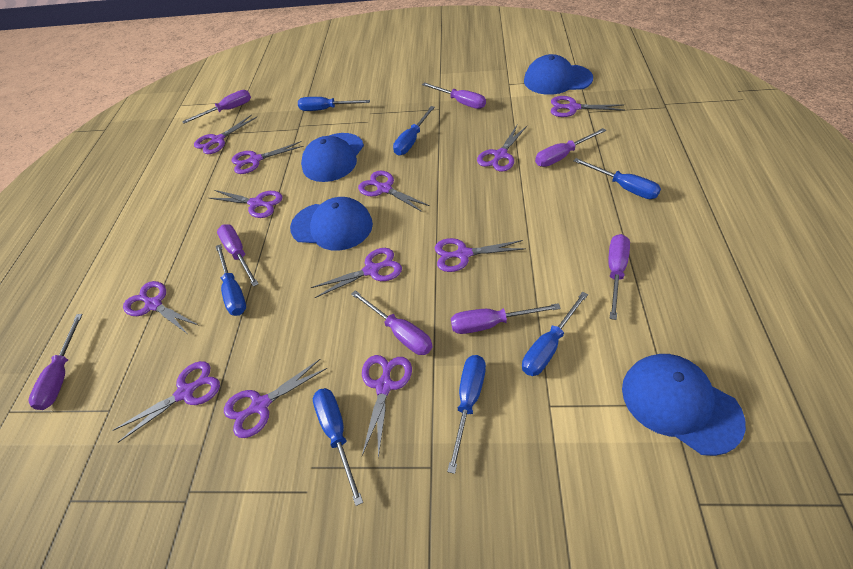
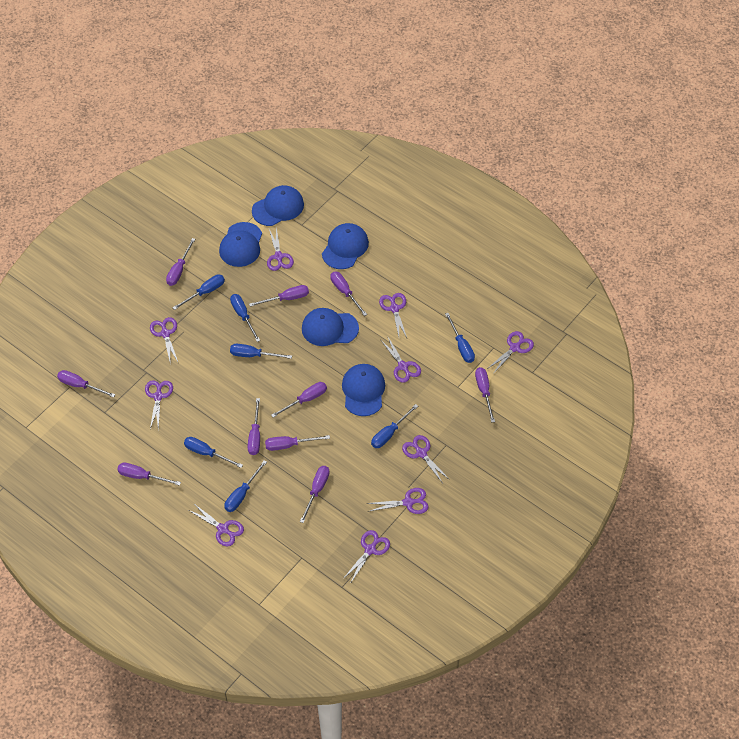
blue cap: 4 -> 5
purple scissors: 12 -> 10
purple screwdriver: 8 -> 10

